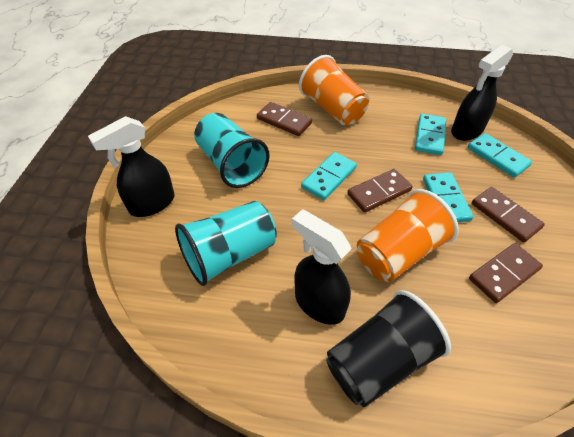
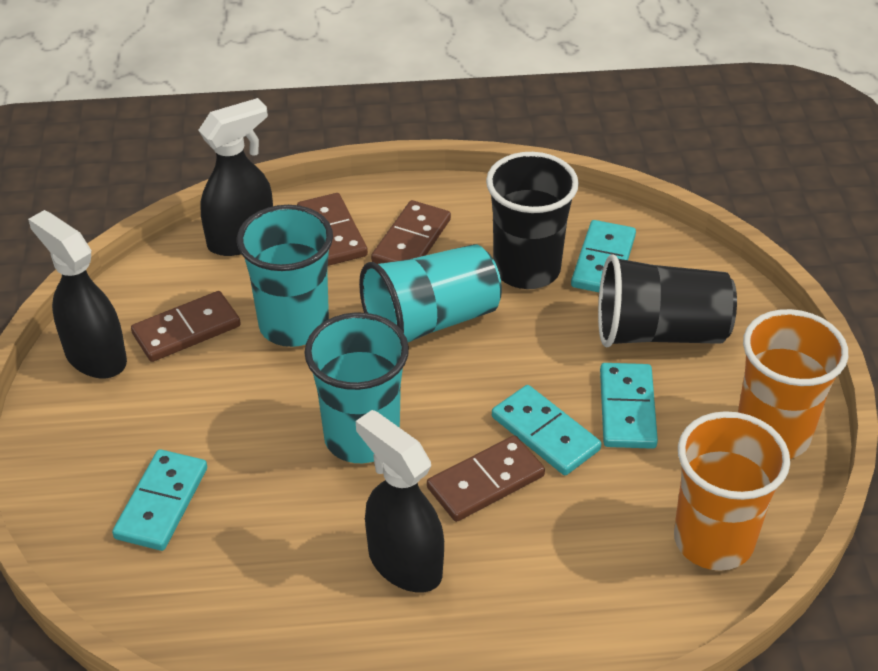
black cup: 1 -> 2
turquoise cup: 2 -> 3

